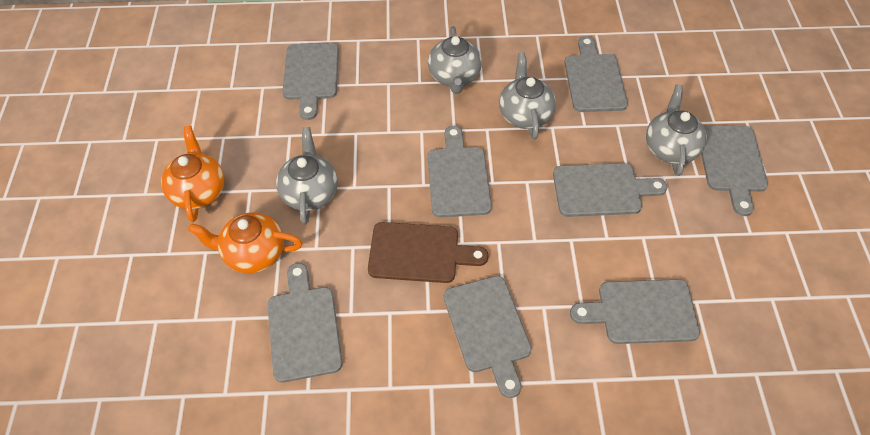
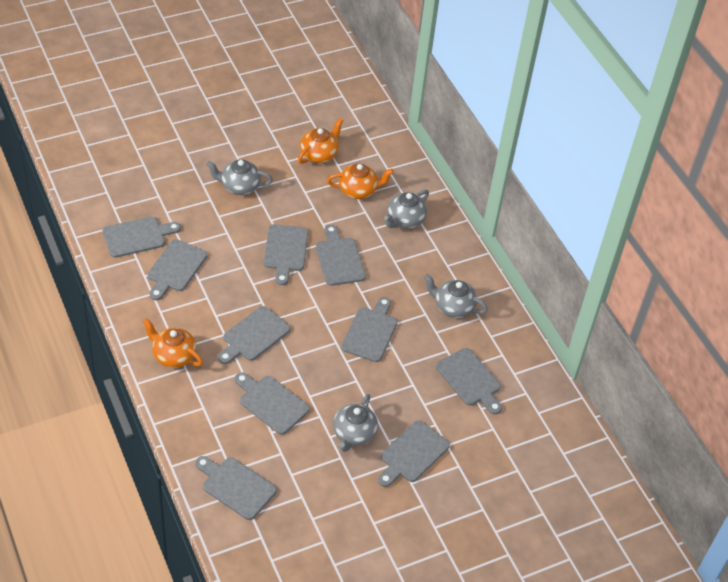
brown cutting board: 1 -> 0
grey cutting board: 8 -> 10
orange teapot: 2 -> 3

